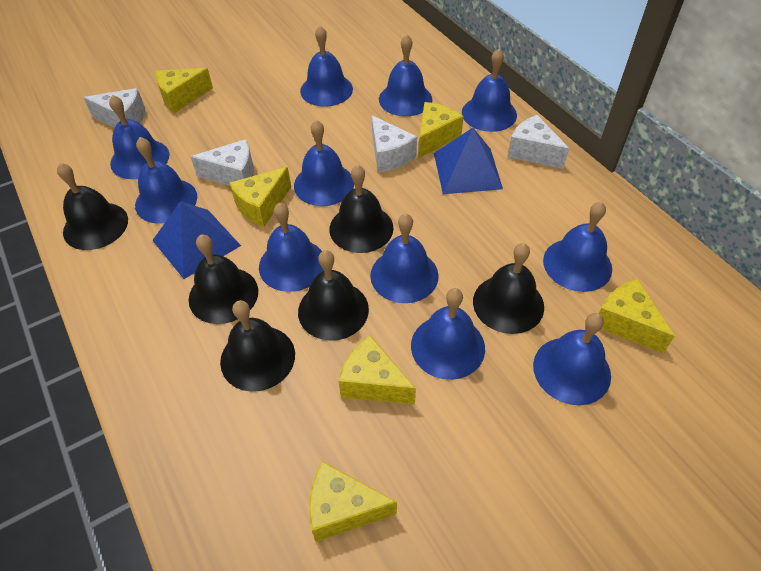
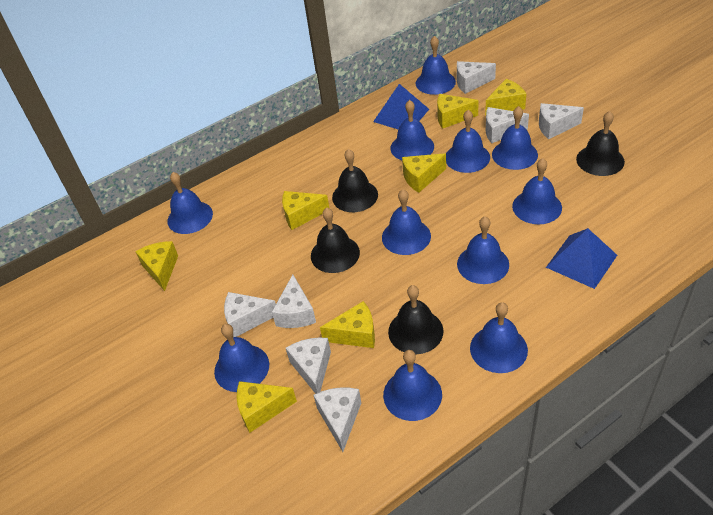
black bell: 6 -> 4
white cheese: 4 -> 7
yellow cheese: 6 -> 7

